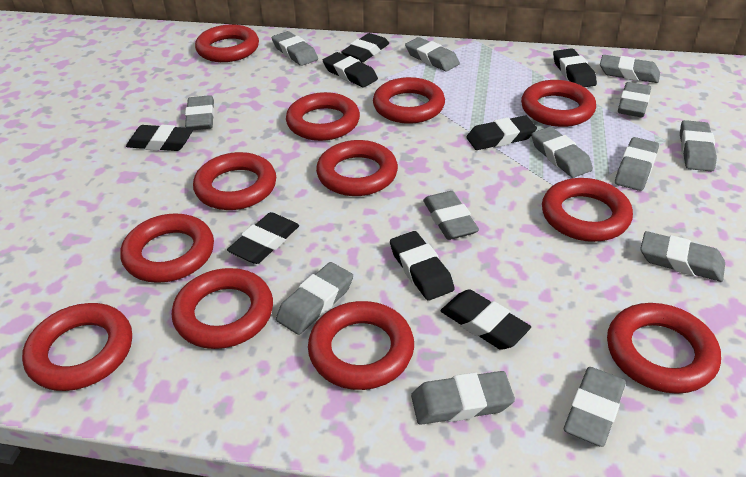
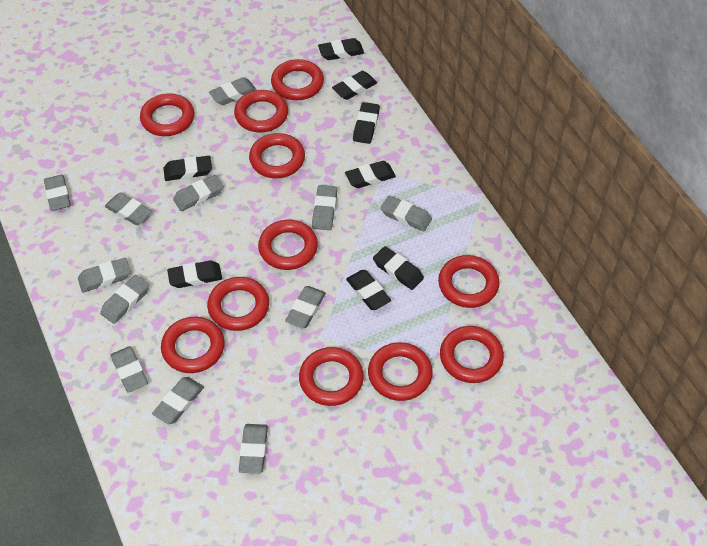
grey eraser: 13 -> 12
red ring: 12 -> 11

